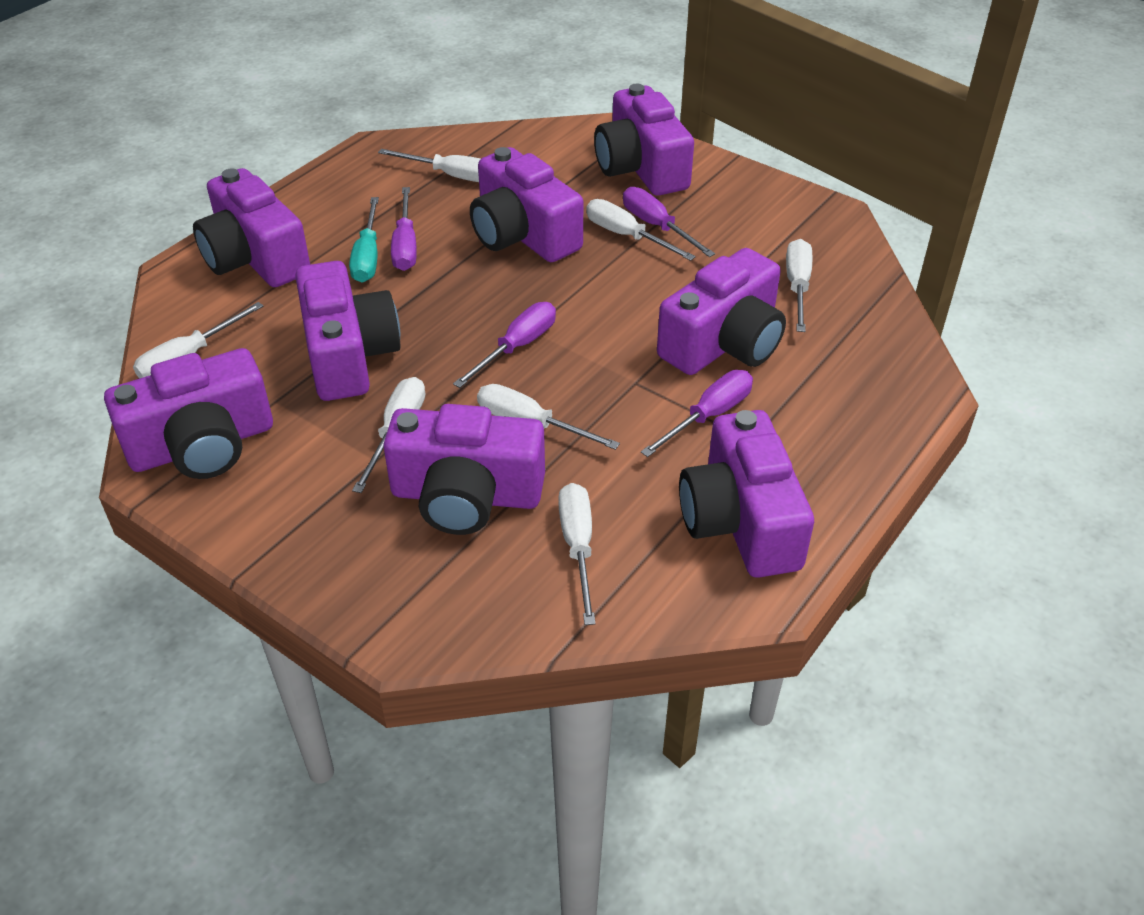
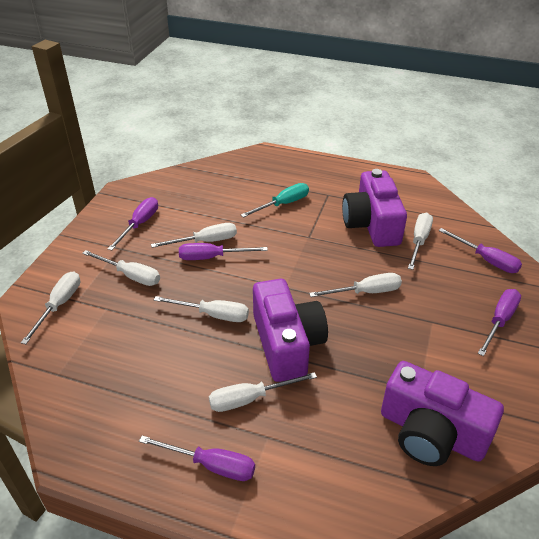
purple camera: 8 -> 3
purple screwdriver: 4 -> 5

